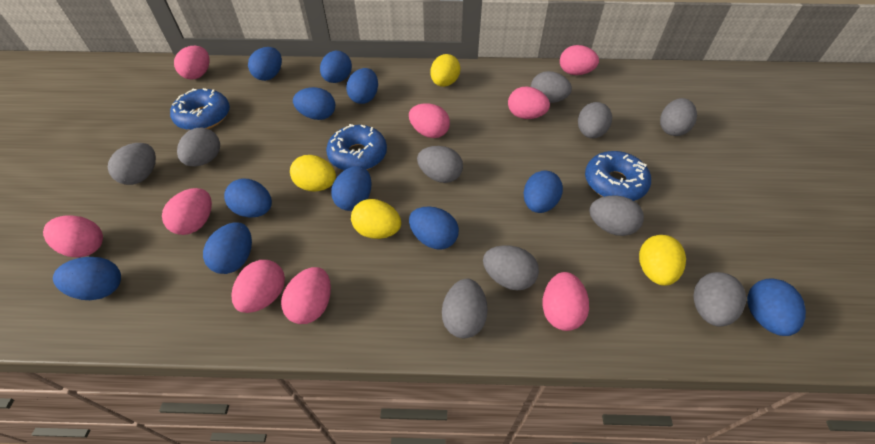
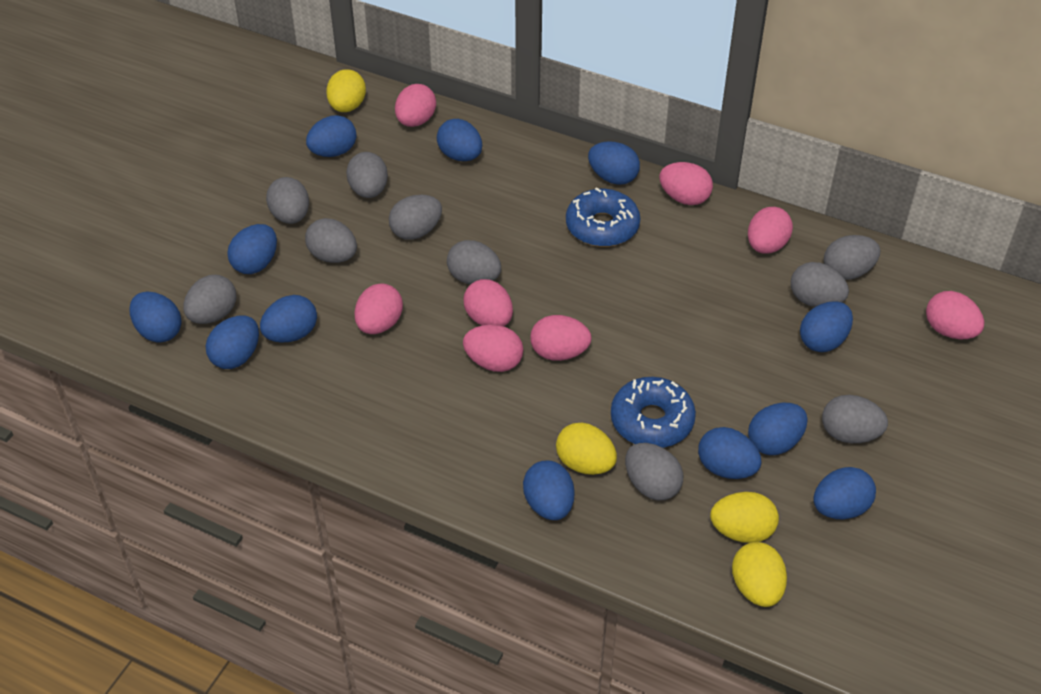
blue donut: 3 -> 2
blue egg: 11 -> 12
pink egg: 9 -> 8

